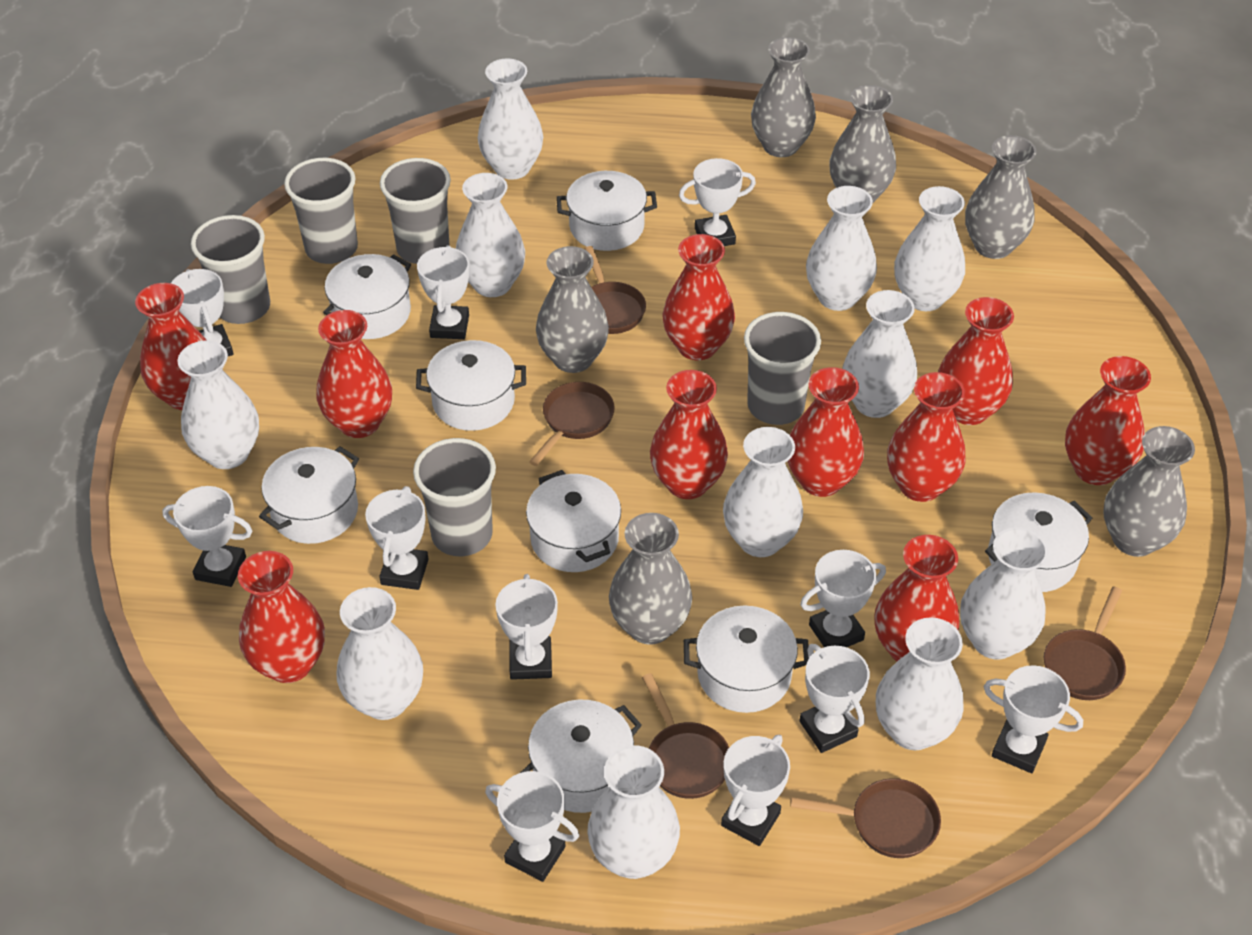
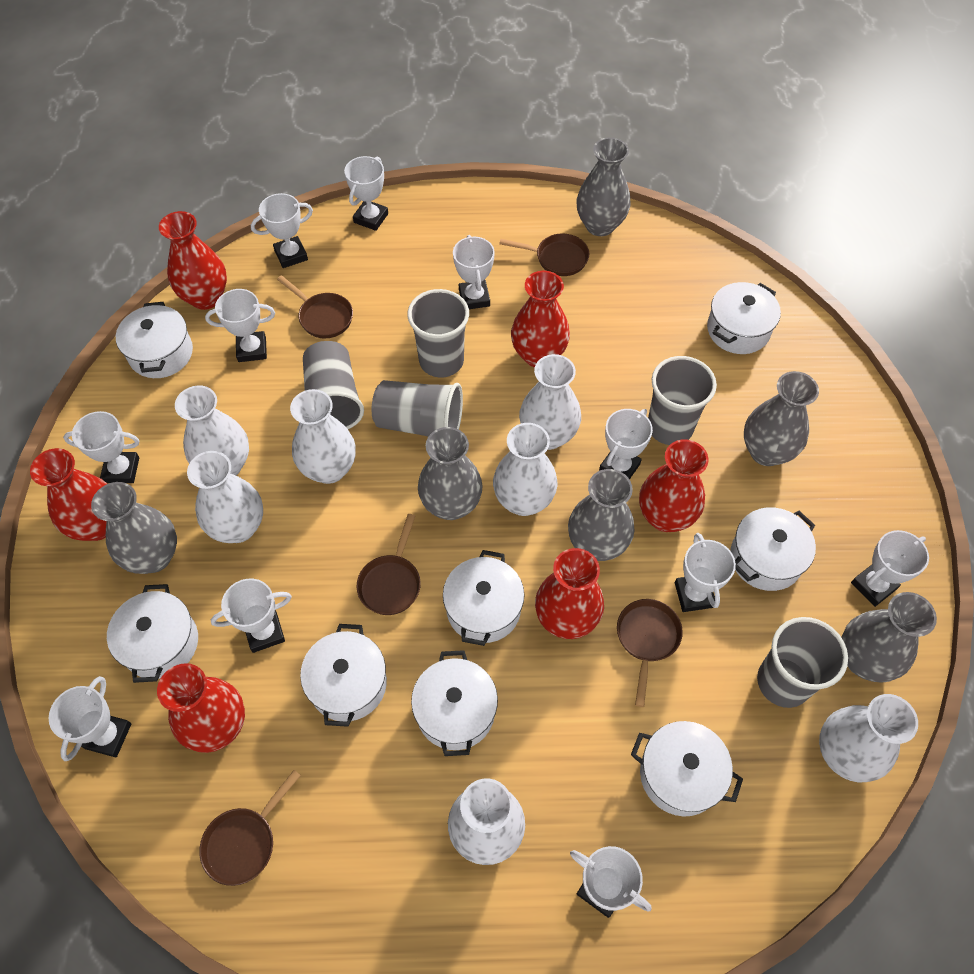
red vase: 10 -> 6
white vase: 11 -> 7

